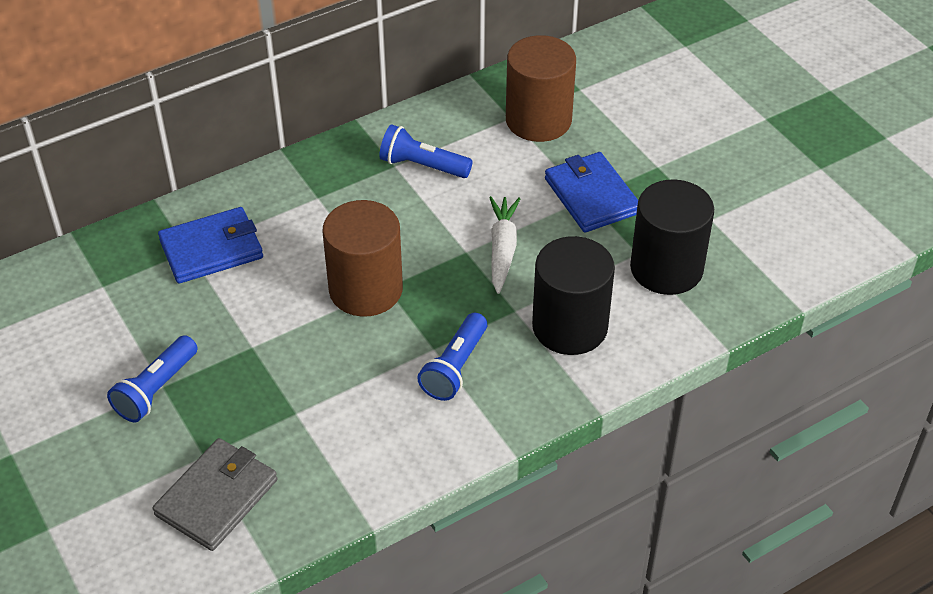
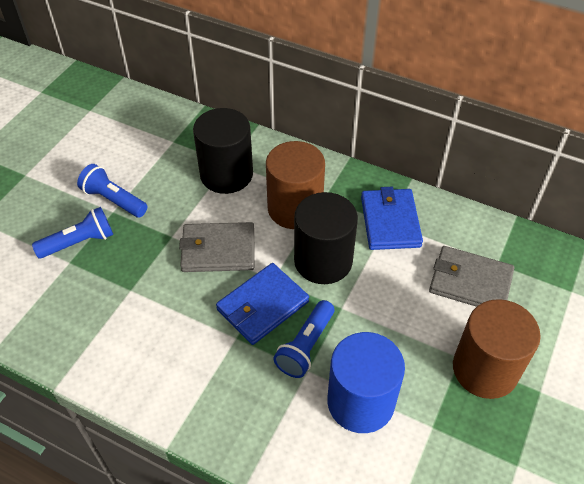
blue cylinder: 0 -> 1
grey wallet: 1 -> 2
white carrot: 1 -> 0

